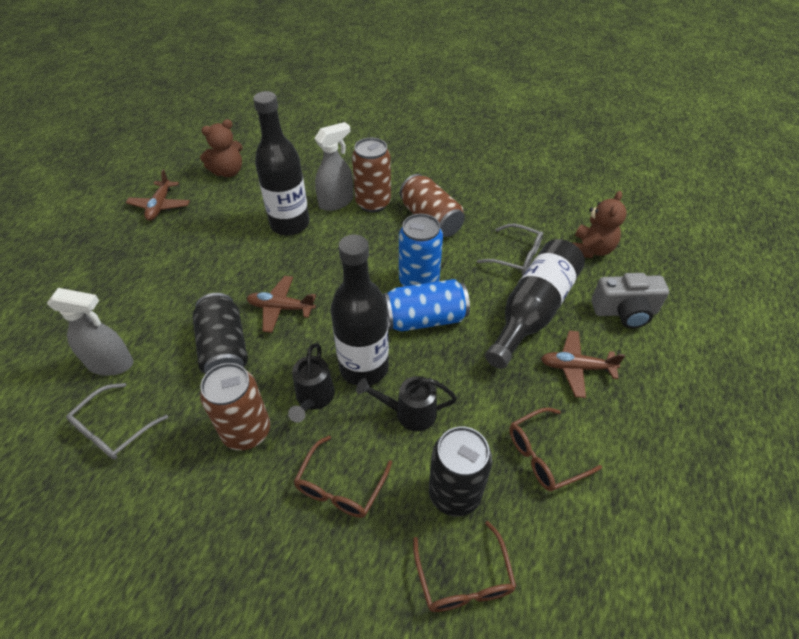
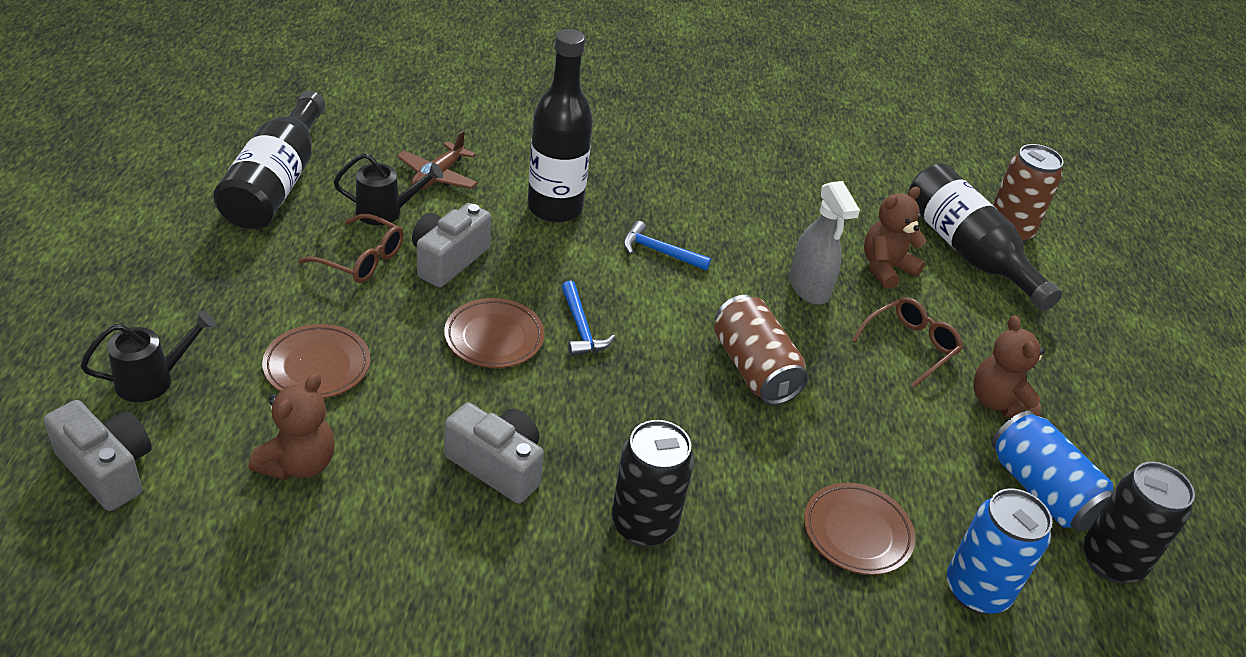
blue hammer: 0 -> 2
brown can: 3 -> 2
brown glasses: 3 -> 2
brown plane: 3 -> 1
brown plate: 0 -> 3
brown teddy bear: 2 -> 3
grey camera: 1 -> 3
grey glasses: 2 -> 0
grey spray bottle: 2 -> 1

